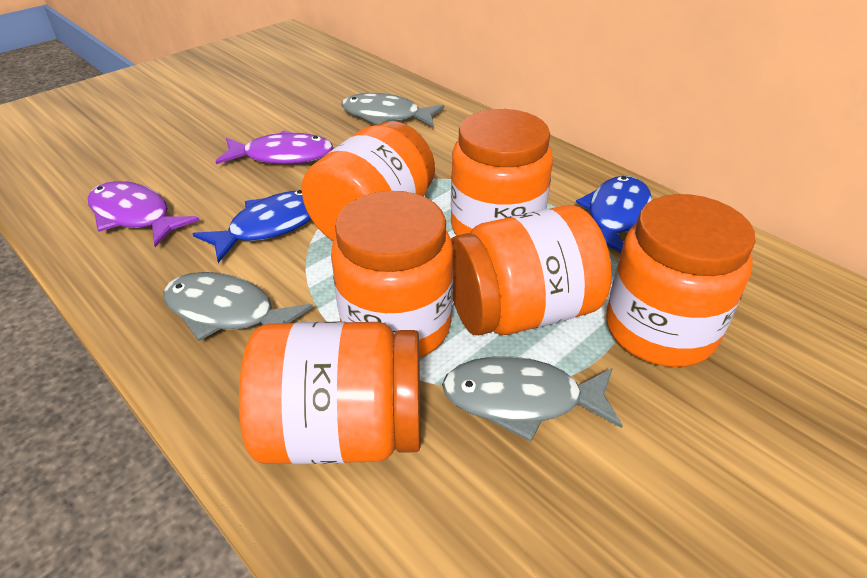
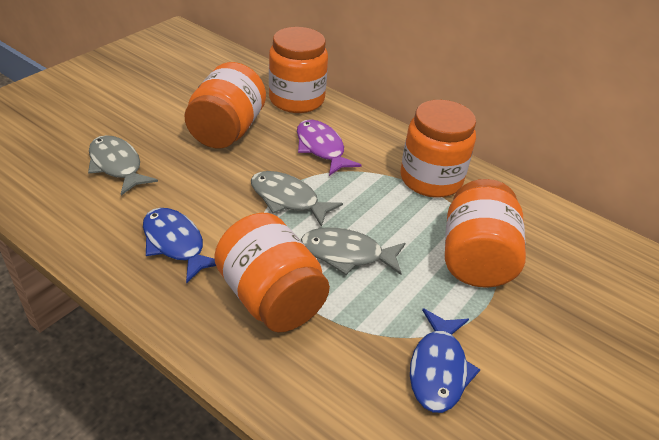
orange jar: 6 -> 5
purple fish: 2 -> 1

